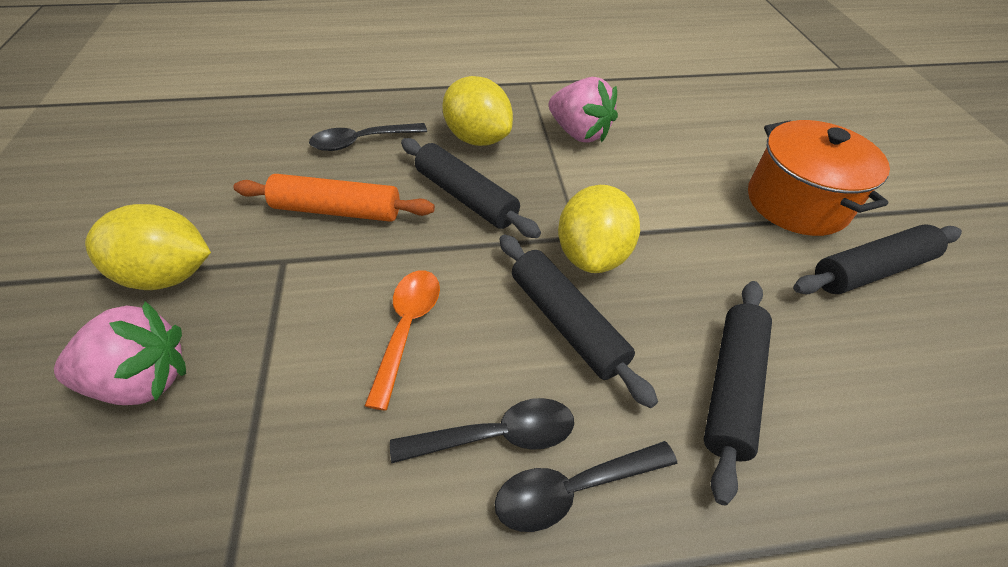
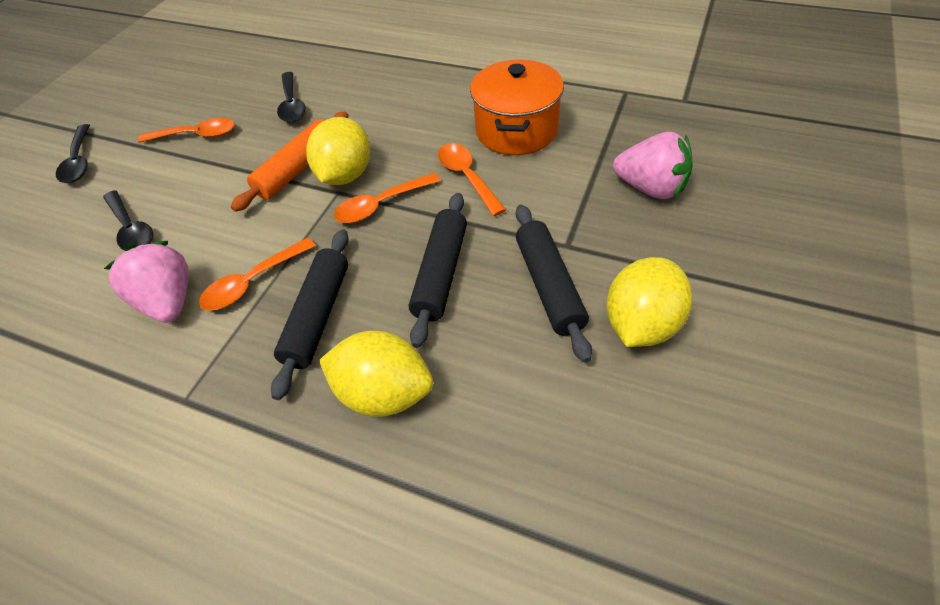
black rolling pin: 4 -> 3
orange spoon: 1 -> 4

